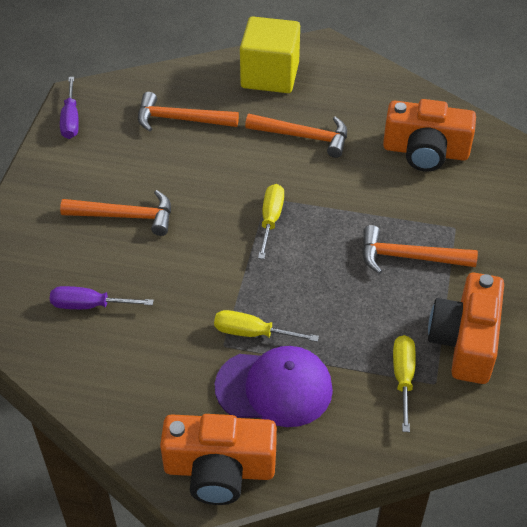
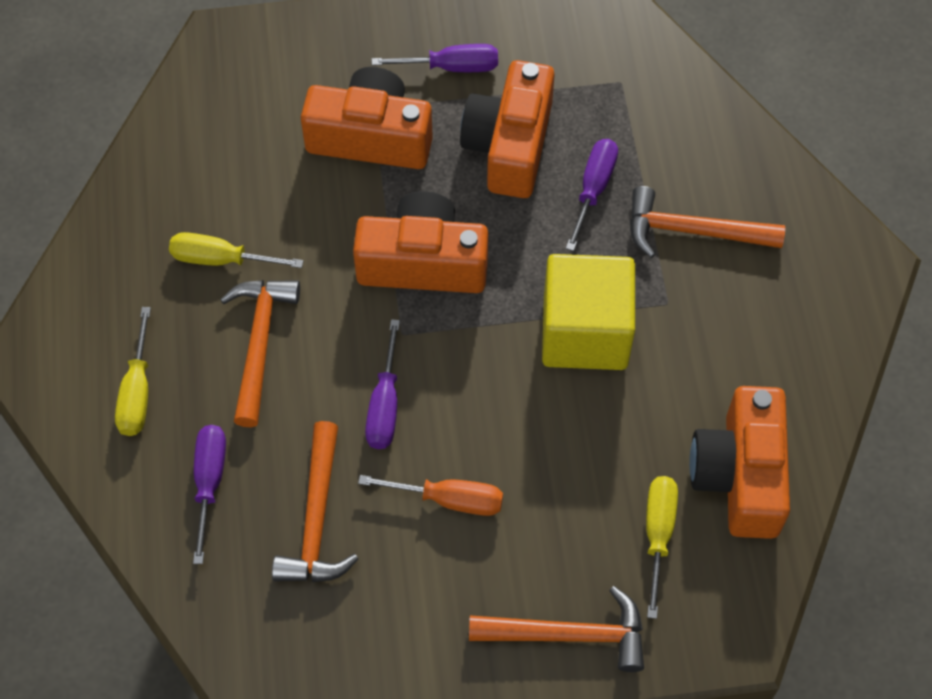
orange camera: 3 -> 4
orange screwdriver: 0 -> 1
purple cap: 1 -> 0
purple screwdriver: 2 -> 4

